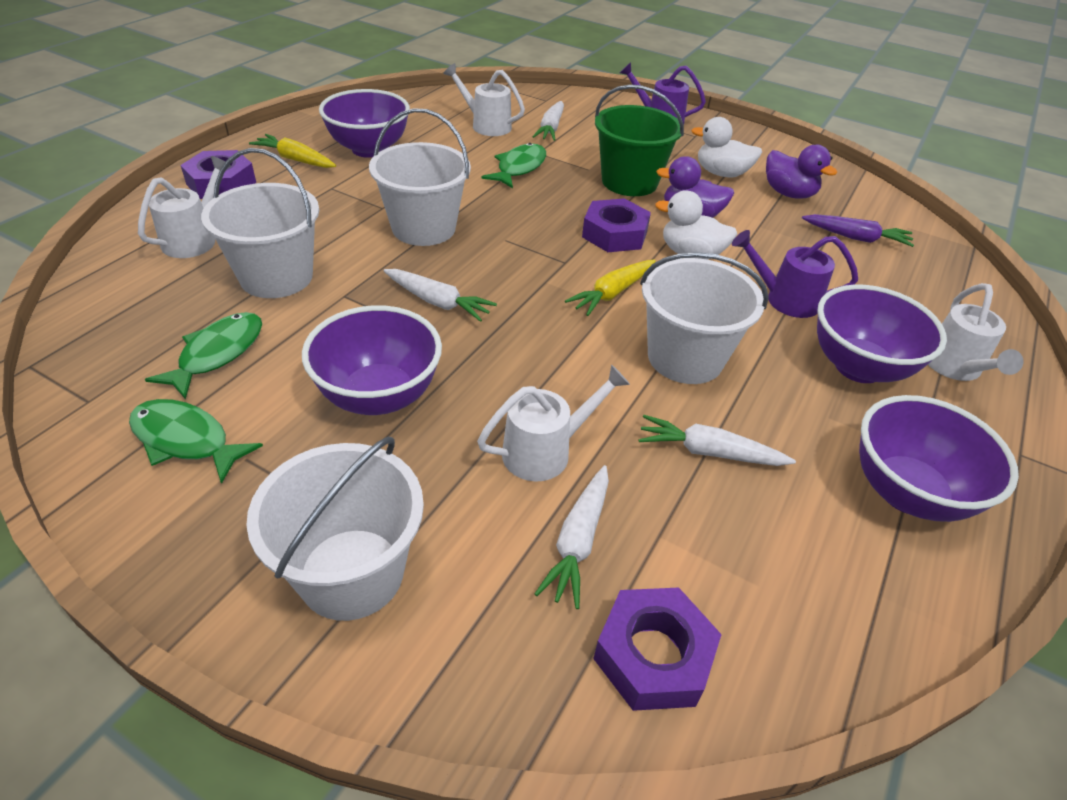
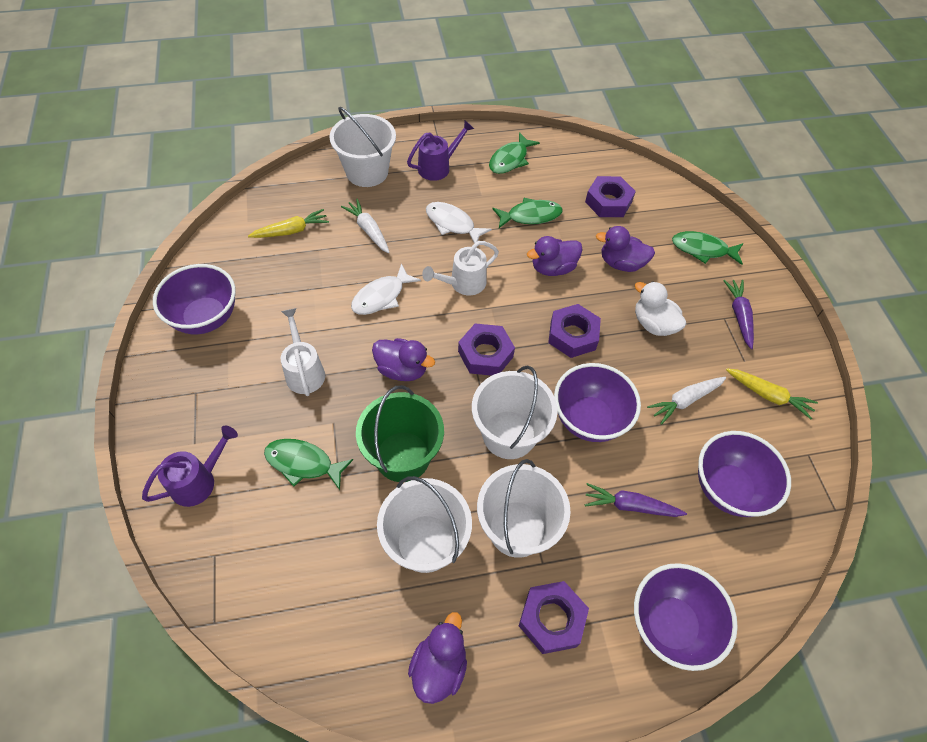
green fish: 3 -> 4
purple carrot: 1 -> 2
purple duck: 2 -> 4
purple nut: 3 -> 4
white carrot: 4 -> 2
white duck: 2 -> 1
white fish: 0 -> 2
white watering can: 4 -> 2

